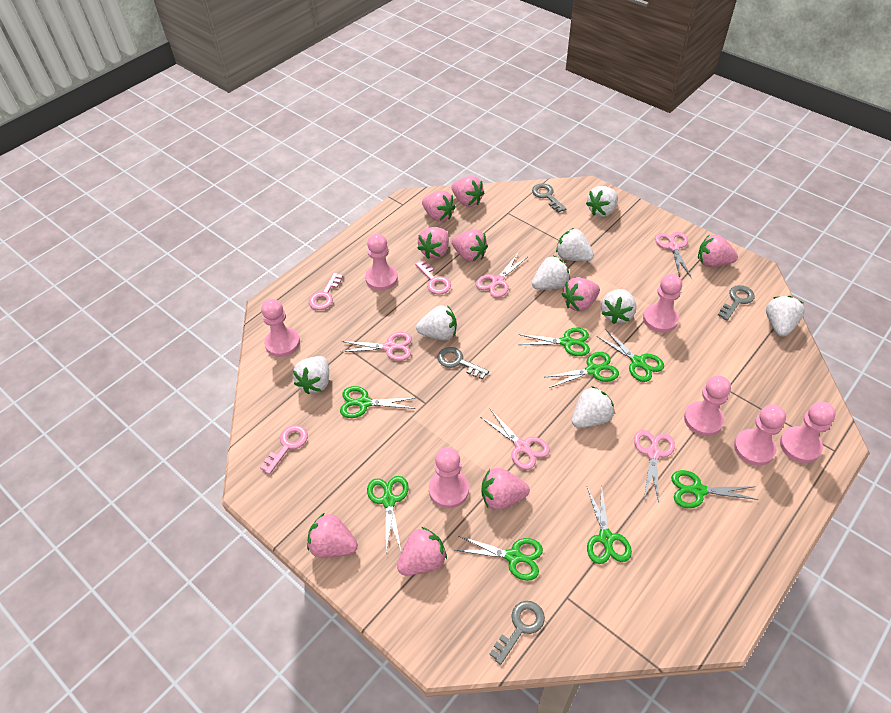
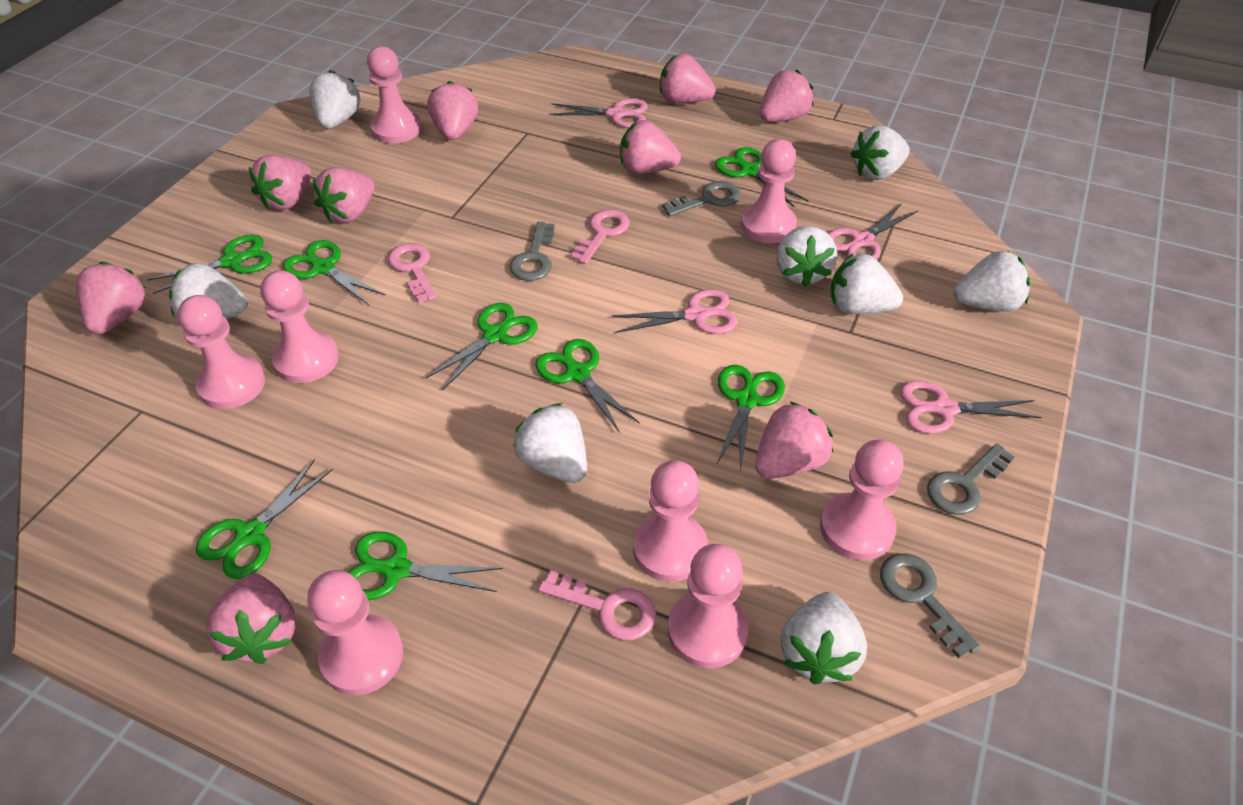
pink pawn: 7 -> 8
pink scissors: 5 -> 4

